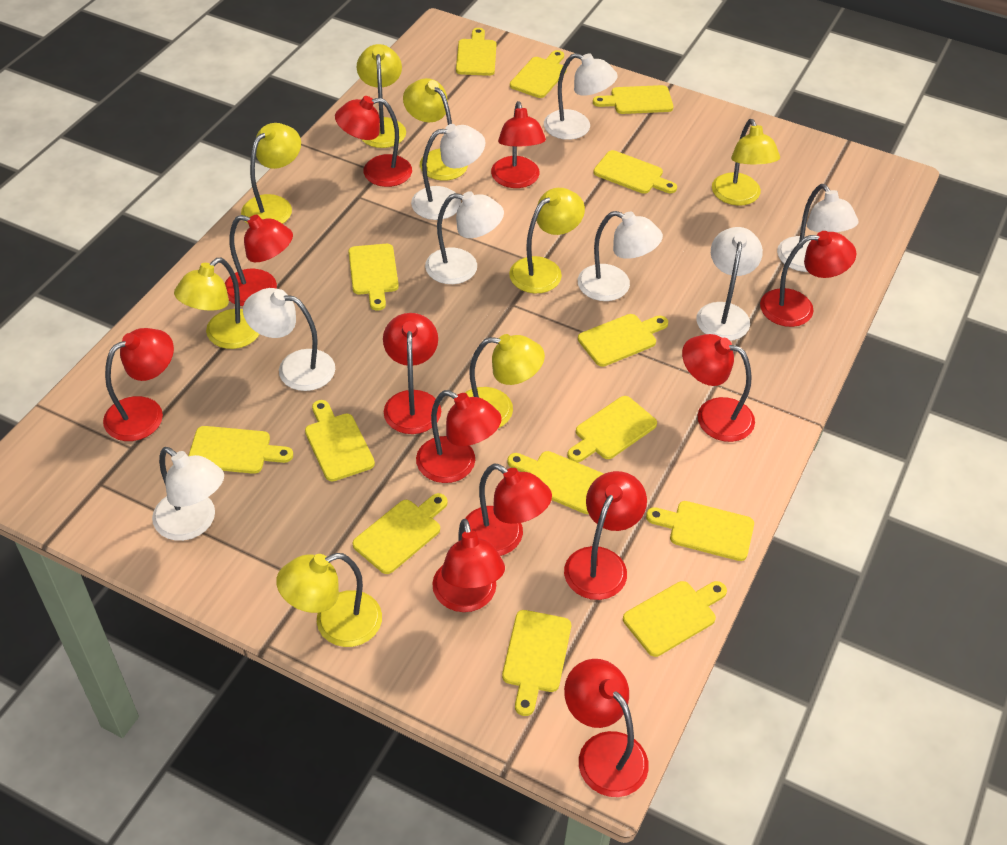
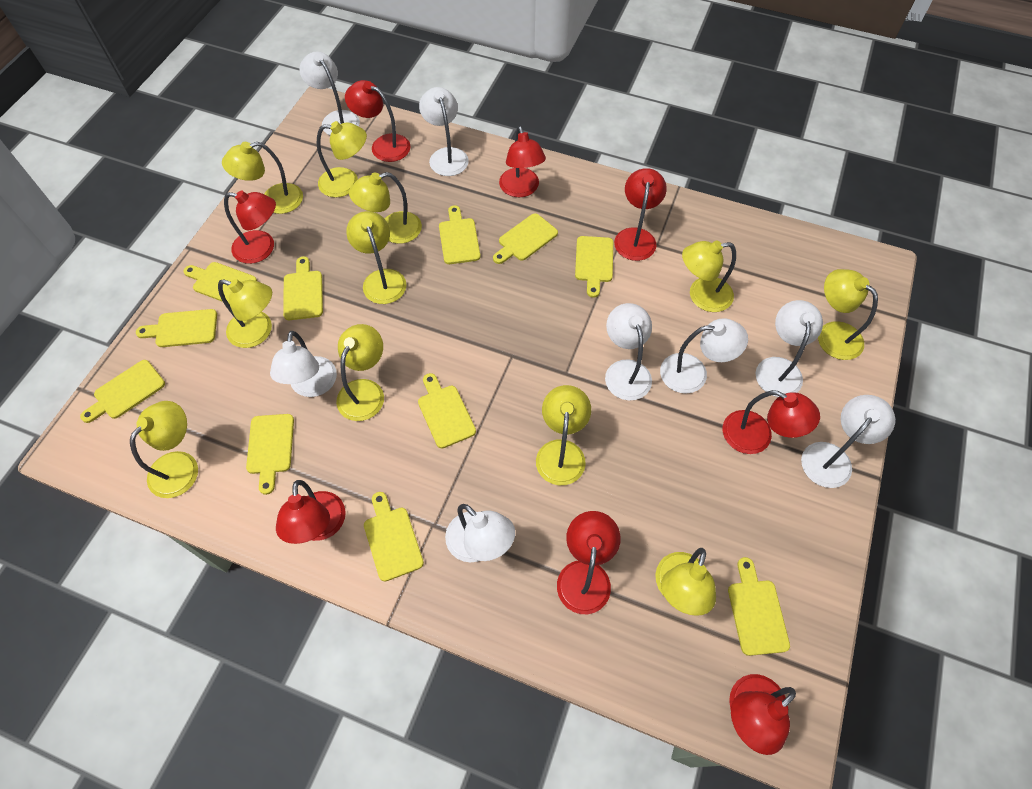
red lamp: 12 -> 8
yellow cutting board: 14 -> 11
yellow lamp: 8 -> 11

